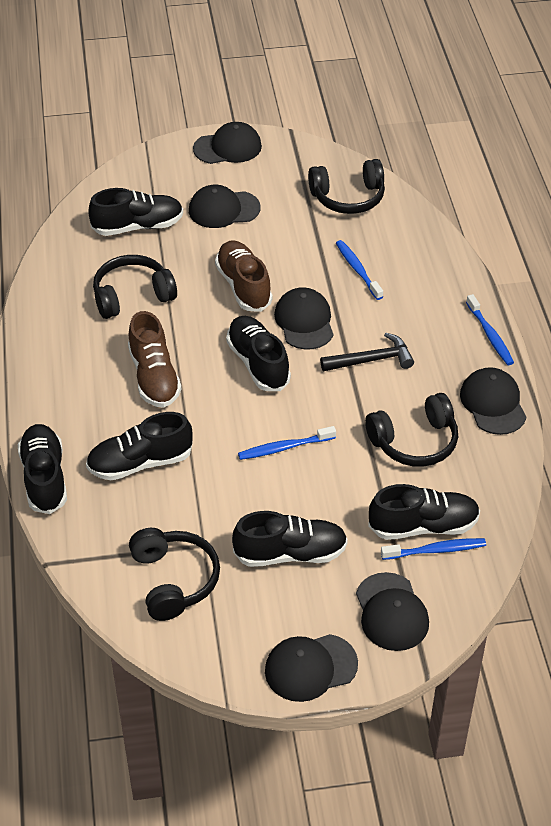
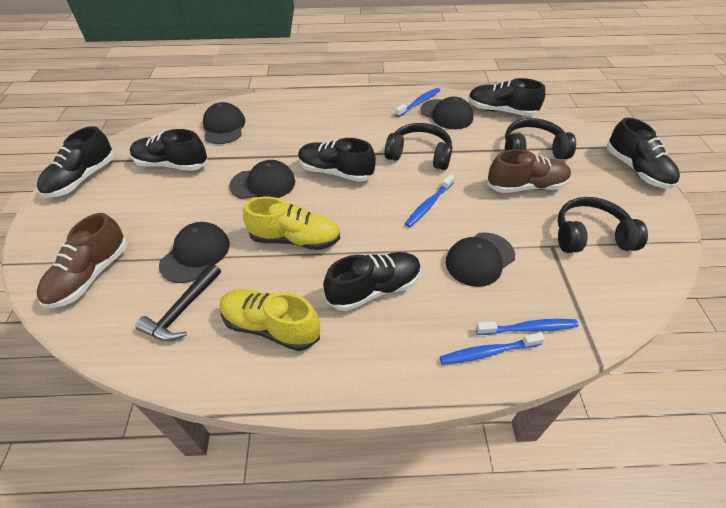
black cap: 6 -> 5
black headphones: 4 -> 3
yellow shoe: 0 -> 2

